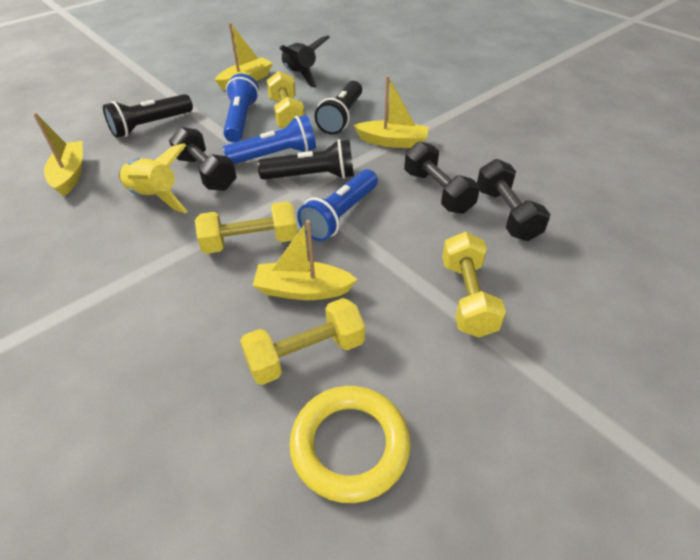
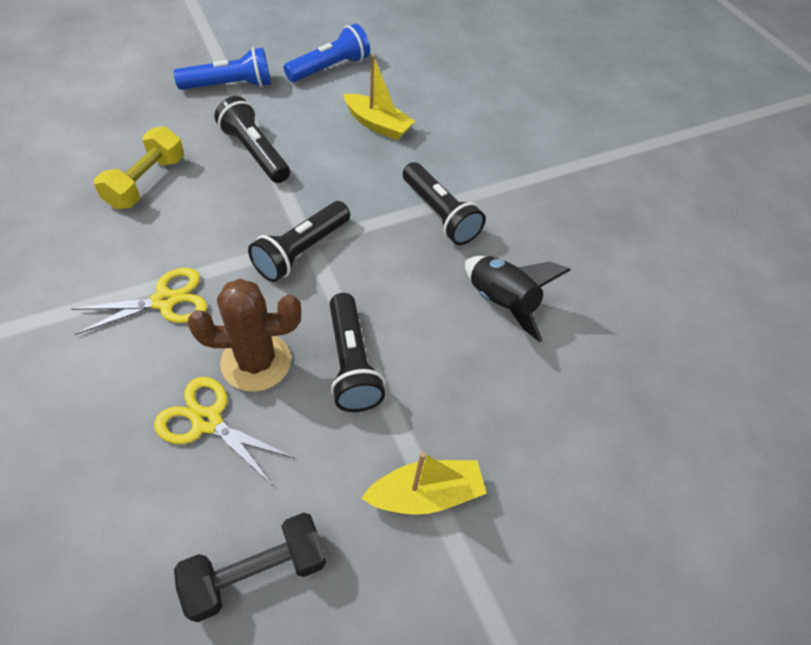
black dumbbell: 3 -> 1
black flashlight: 3 -> 4
blue flashlight: 3 -> 2
brown cactus: 0 -> 1
yellow boat: 4 -> 2
yellow dumbbell: 4 -> 1
yellow ring: 1 -> 0
yellow rocket: 1 -> 0
yellow scissors: 0 -> 2

